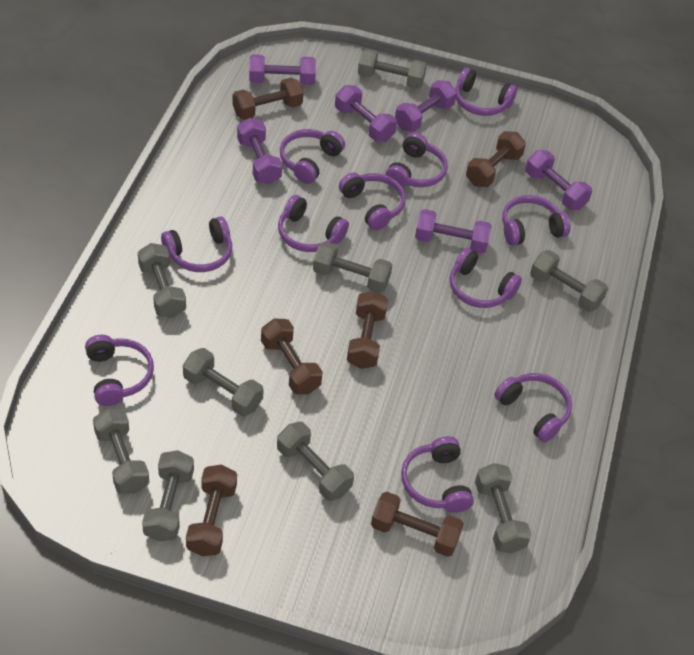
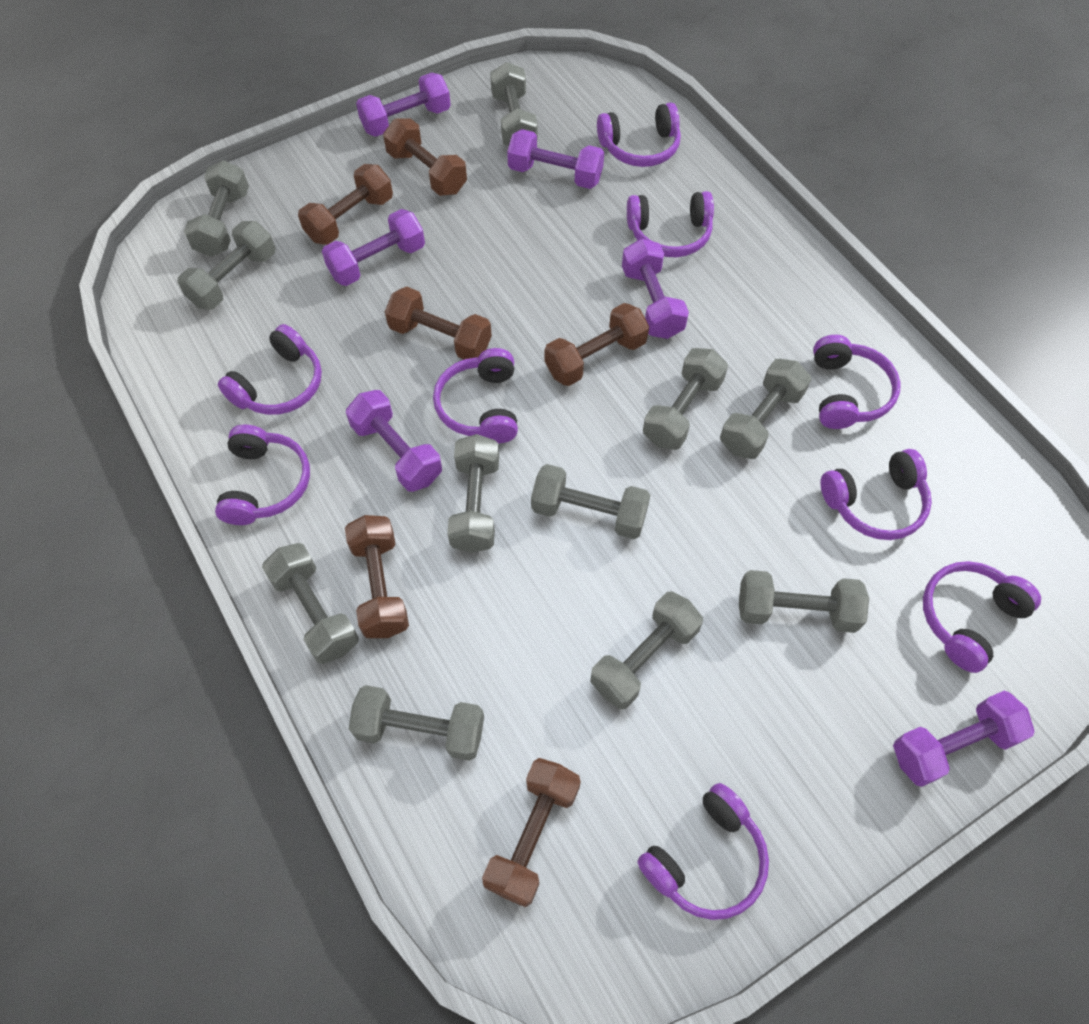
grey dumbbell: 9 -> 11
purple headphones: 11 -> 9

